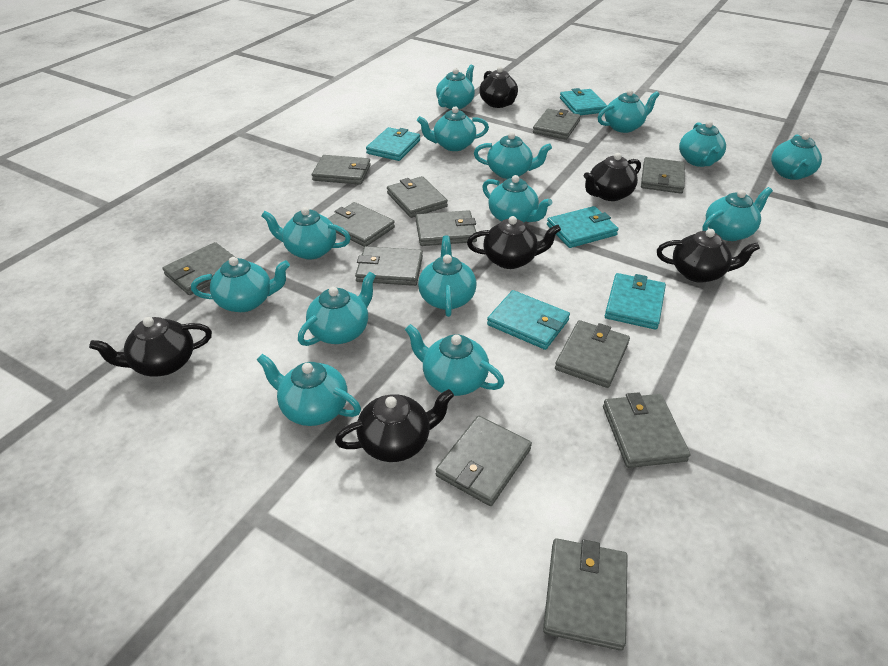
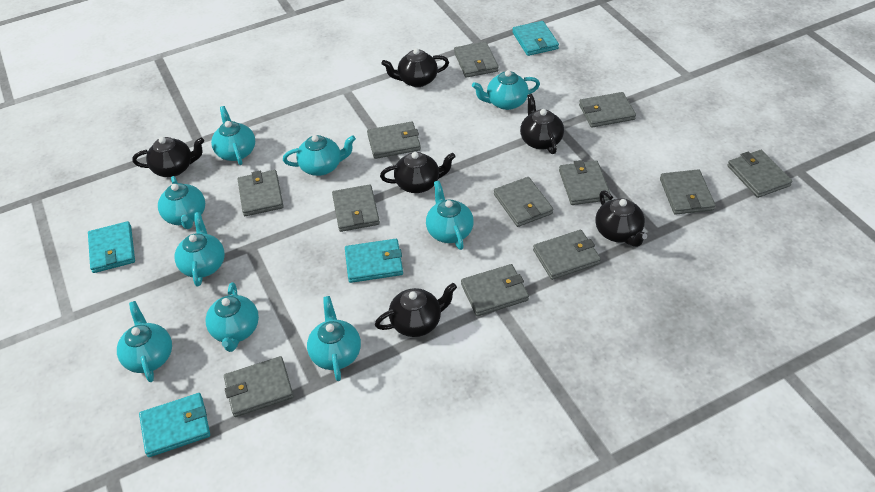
turquoise teapot: 14 -> 9
turquoise wallet: 5 -> 4

